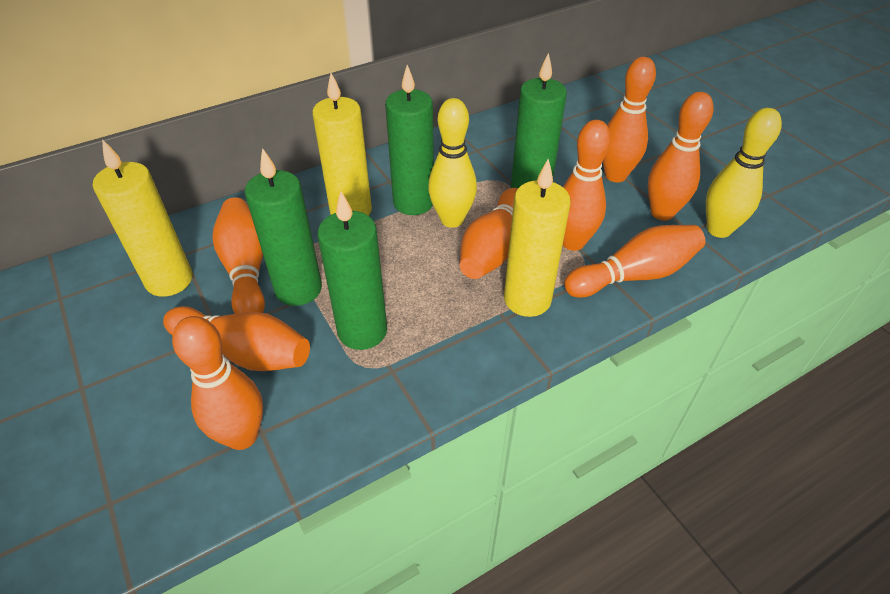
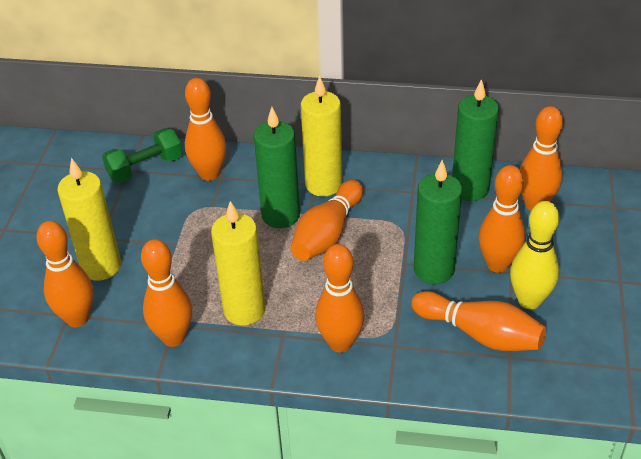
green candle: 4 -> 3
green dumbbell: 0 -> 1
yellow bowling pin: 2 -> 1

